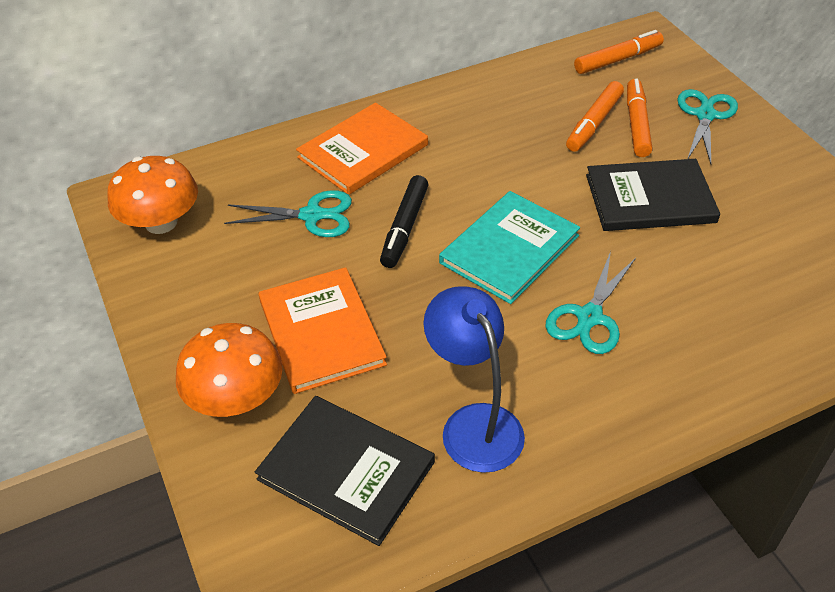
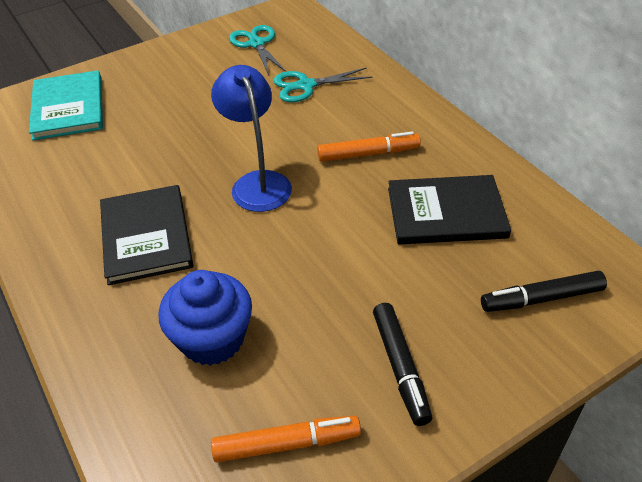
black marker: 1 -> 2
blue cupcake: 0 -> 1
orange book: 2 -> 0
orange marker: 3 -> 2
orange mushroom: 2 -> 0
turquoise scissors: 3 -> 2

